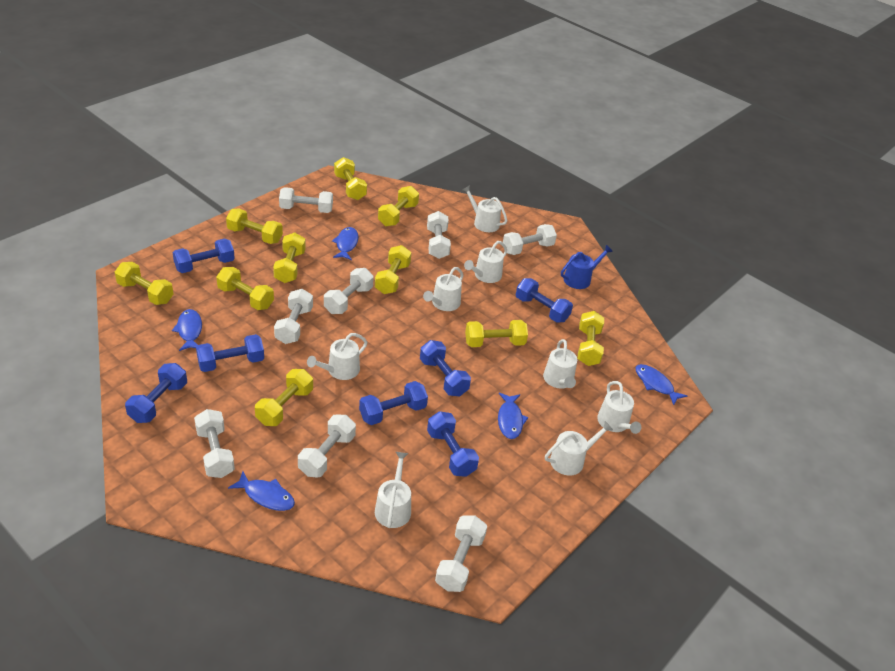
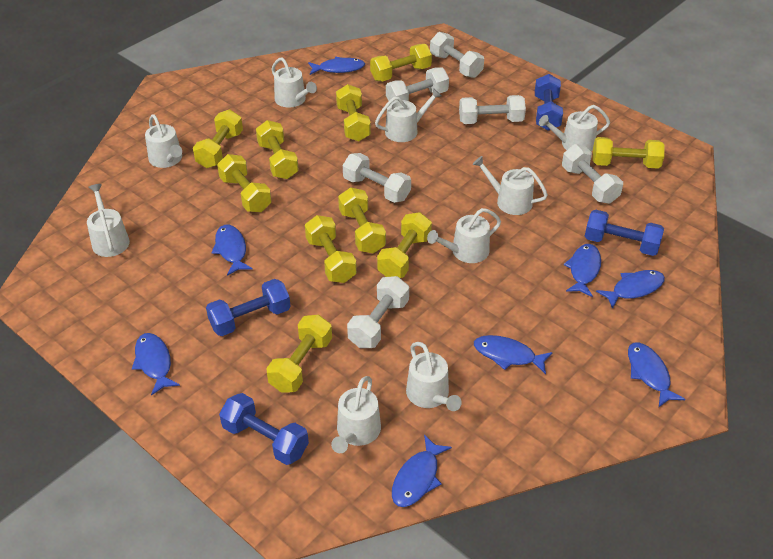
blue dumbbell: 7 -> 4
blue fish: 5 -> 8
blue watering can: 1 -> 0
white dumbbell: 8 -> 6
white watering can: 8 -> 9

